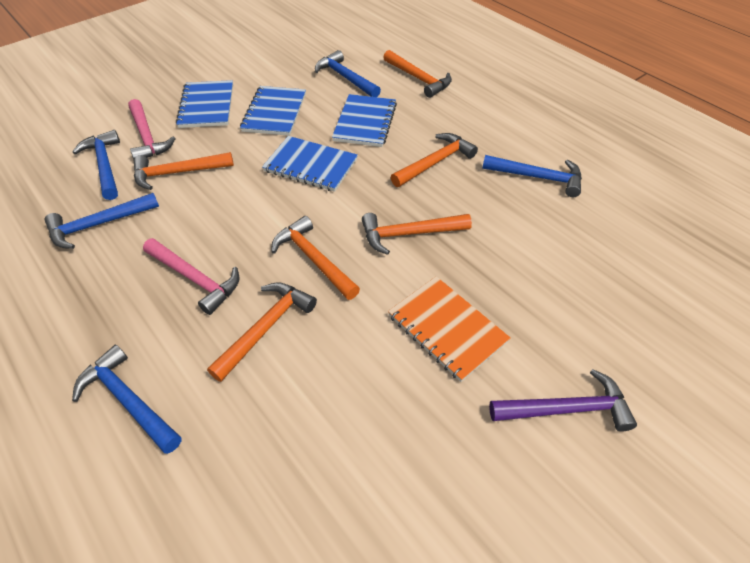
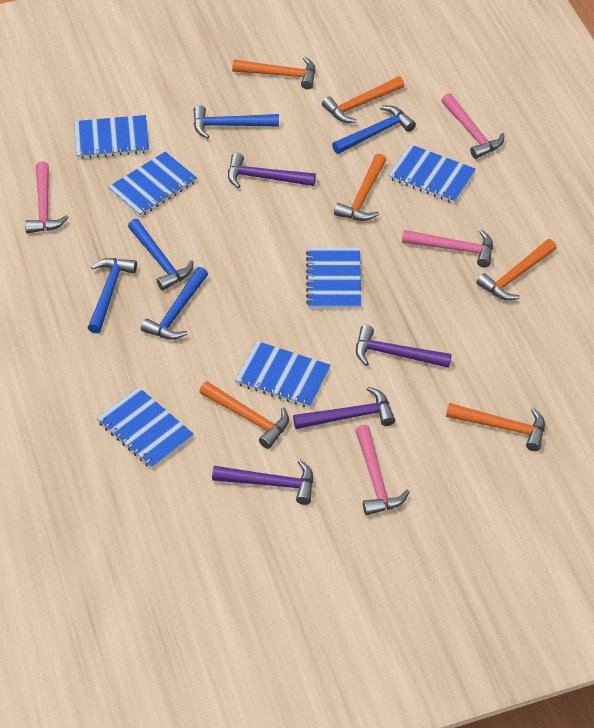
blue notebook: 4 -> 6
orange notebook: 1 -> 0
pink hammer: 2 -> 4
purple hammer: 1 -> 4

